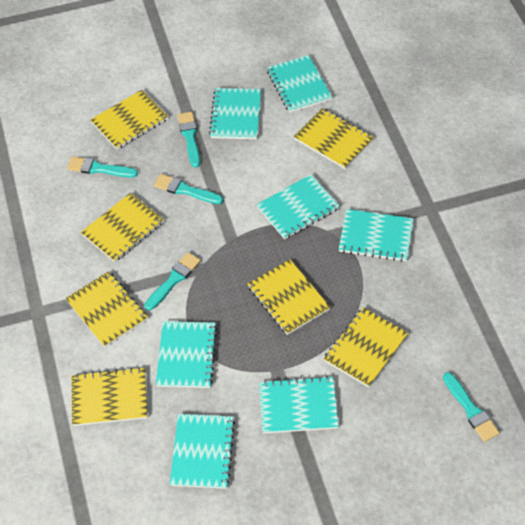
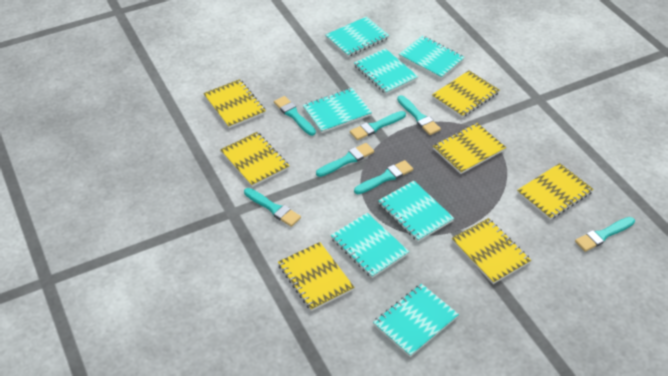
turquoise brush: 5 -> 7

